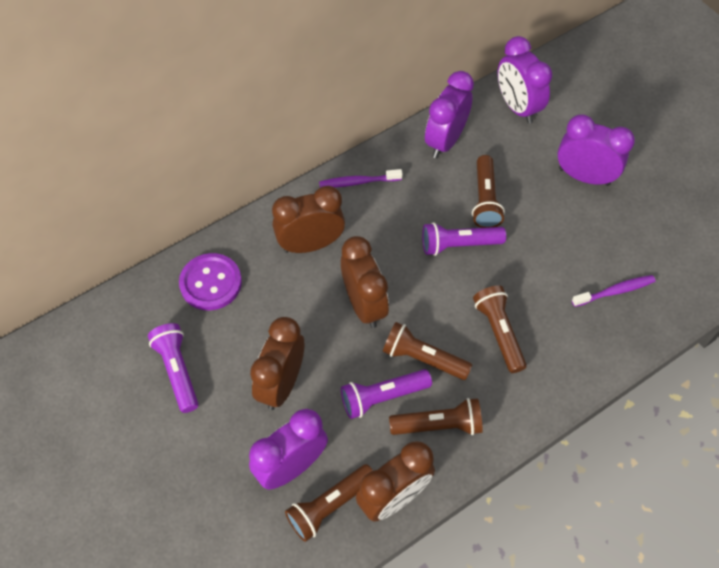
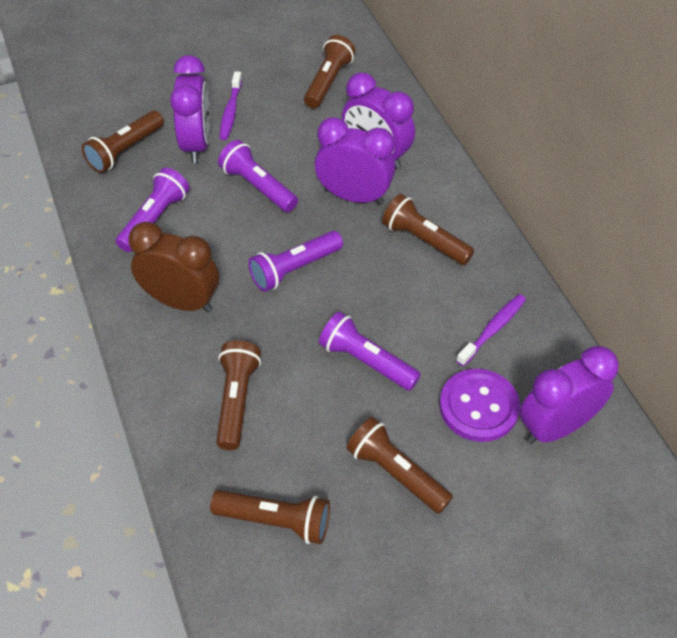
brown clock: 4 -> 1
brown flashlight: 5 -> 6
purple flashlight: 3 -> 4

